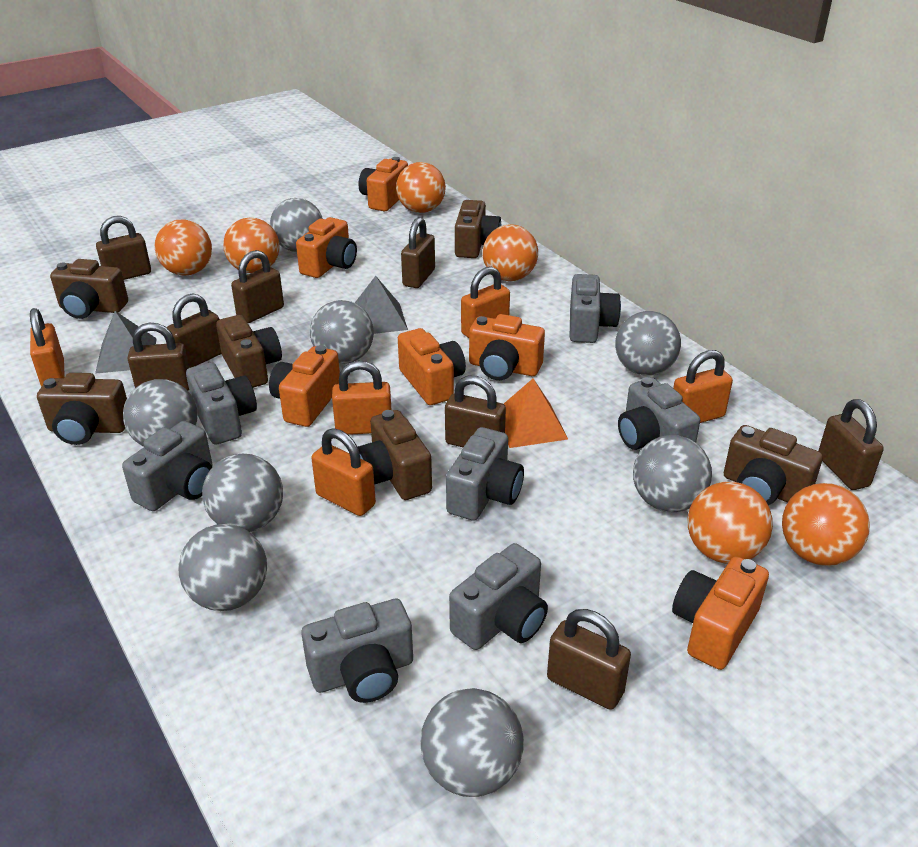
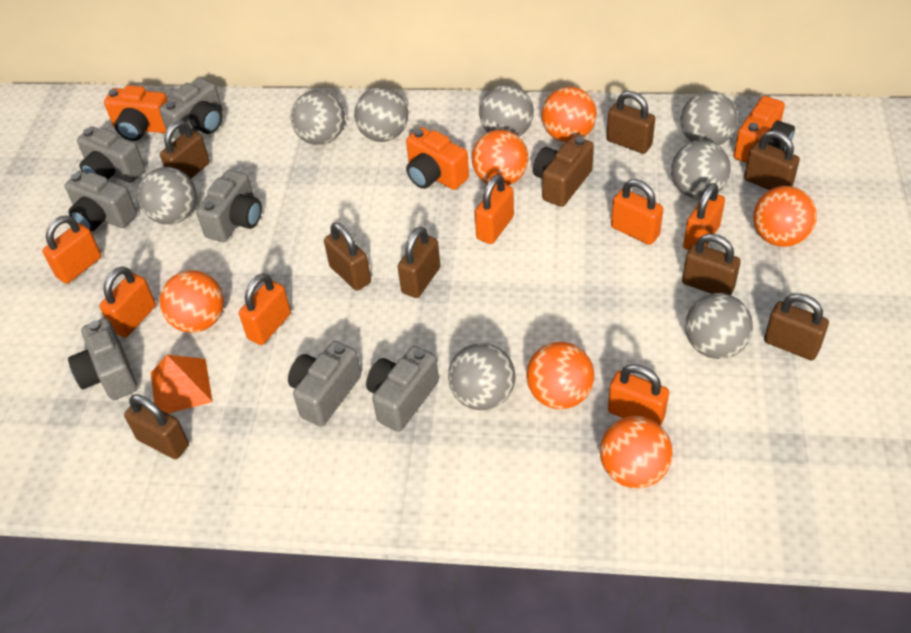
brown camera: 6 -> 1
grey pyramid: 2 -> 0
orange camera: 6 -> 3
orange padlock: 5 -> 7

